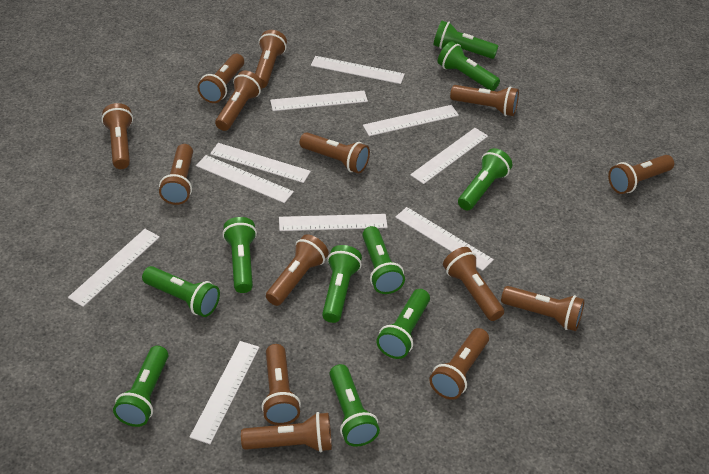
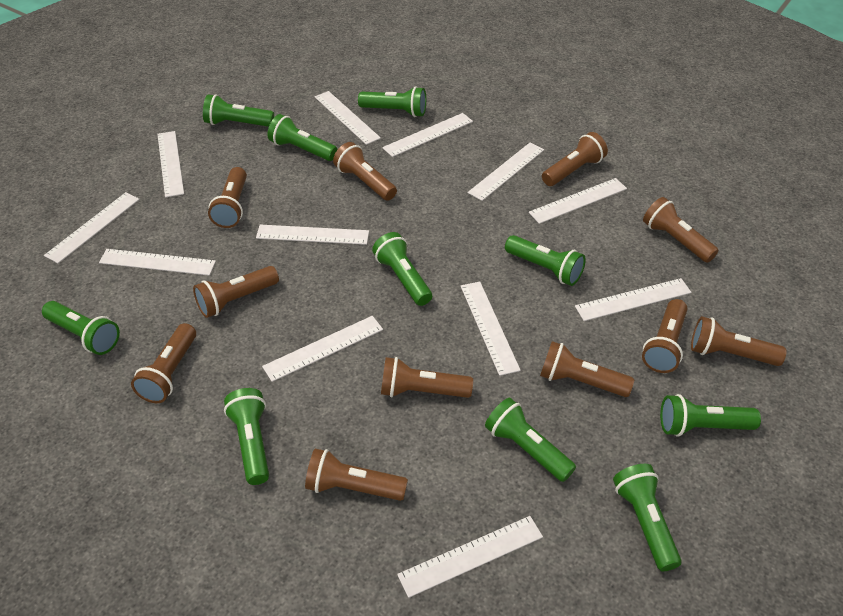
brown flashlight: 14 -> 11
white ruler: 10 -> 12

